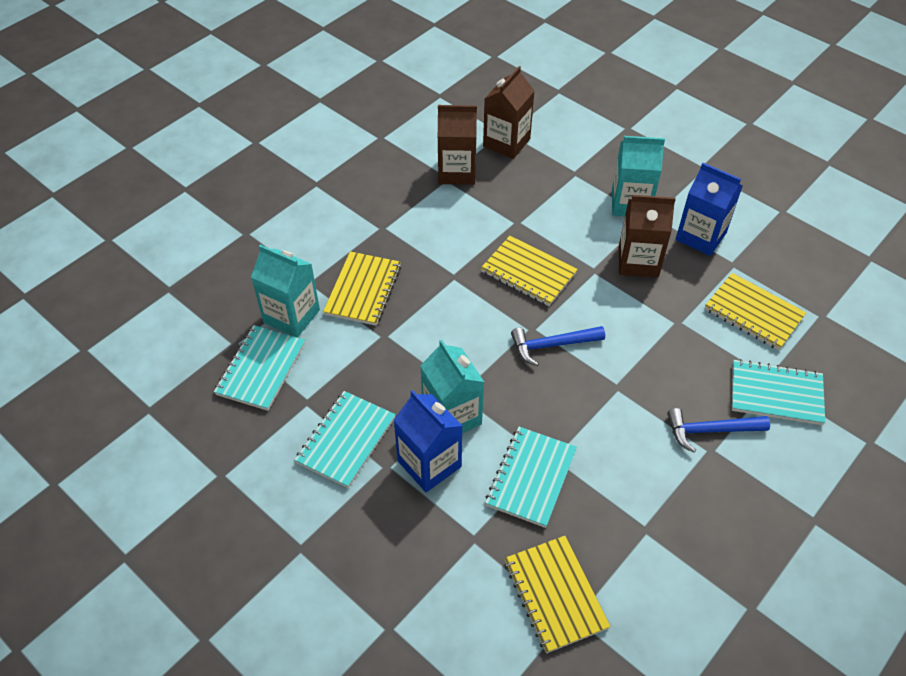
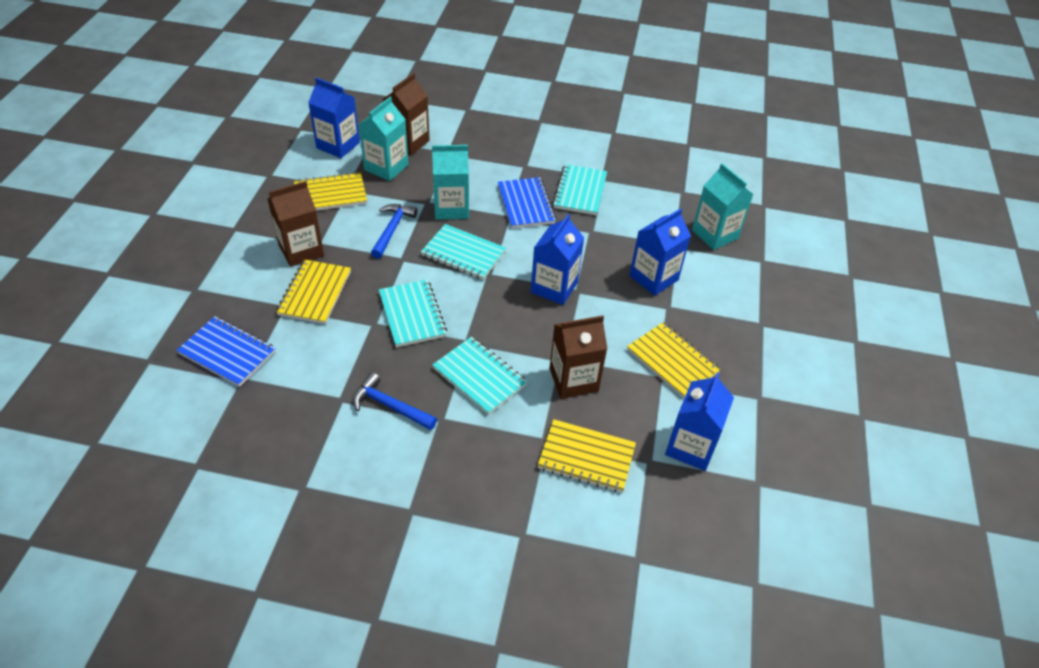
blue carton: 2 -> 4
blue notebook: 0 -> 2

